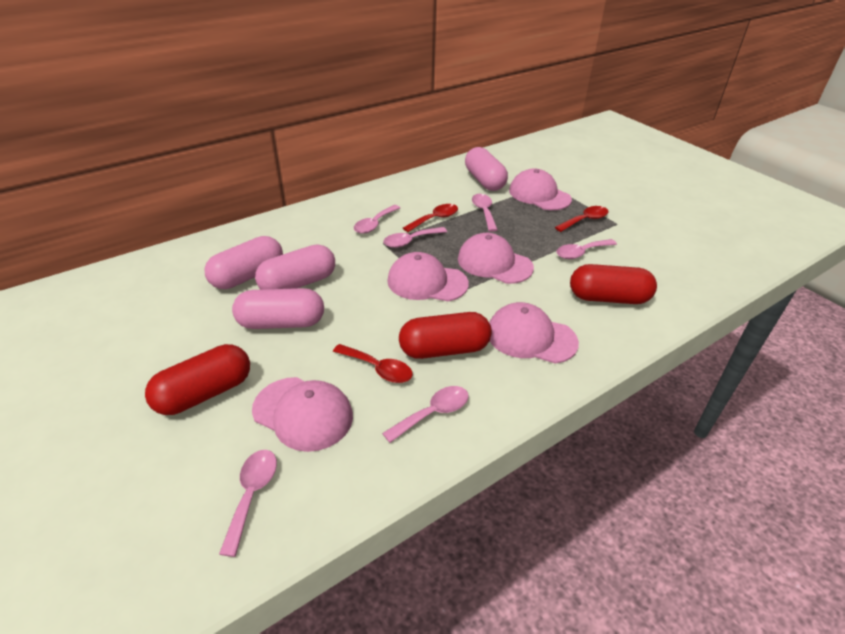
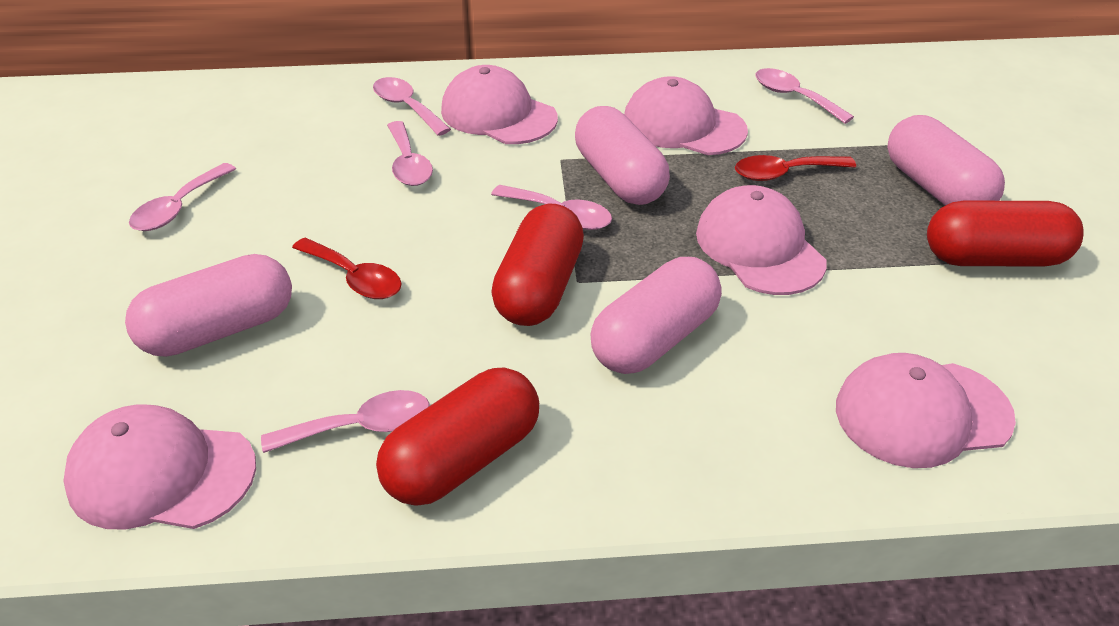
red spoon: 3 -> 2

